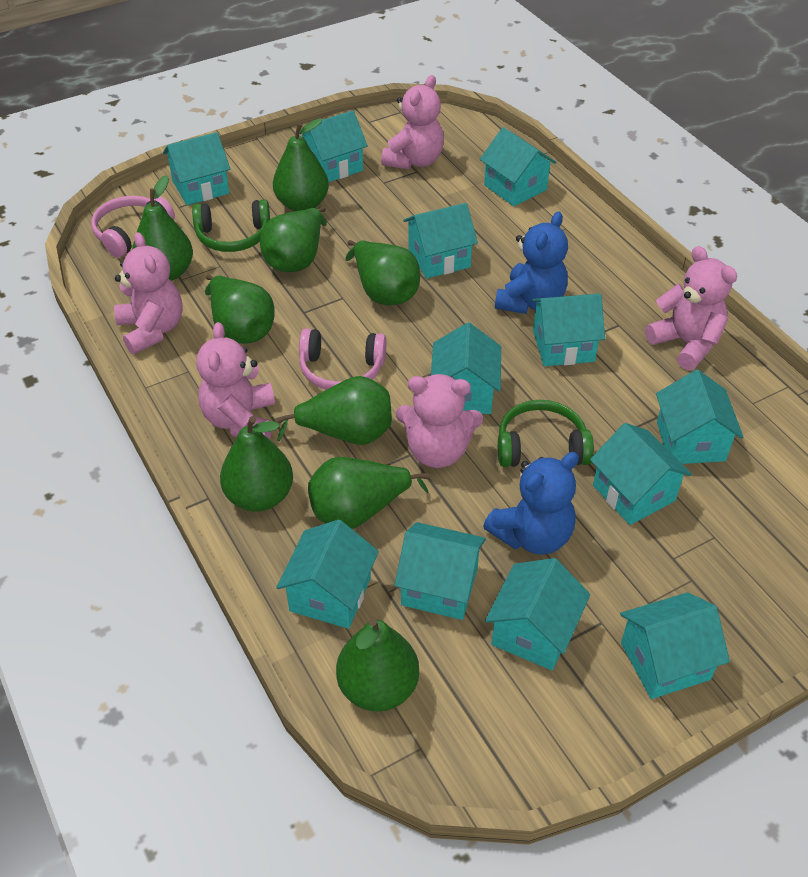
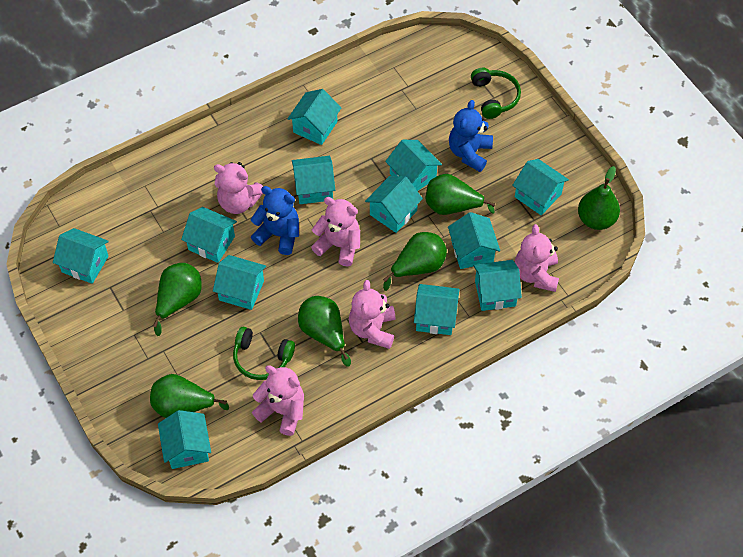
green pear: 9 -> 6
pink headphones: 2 -> 0

